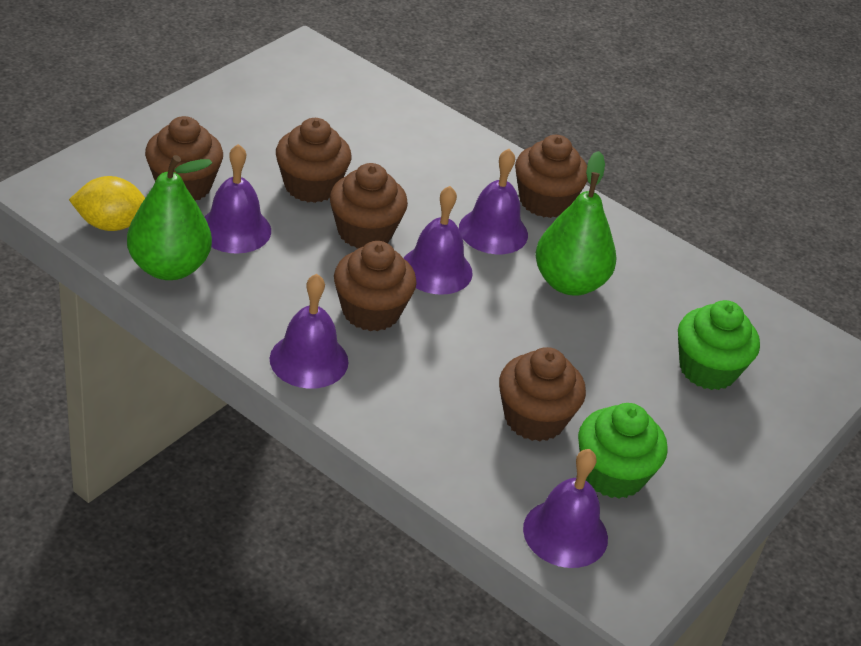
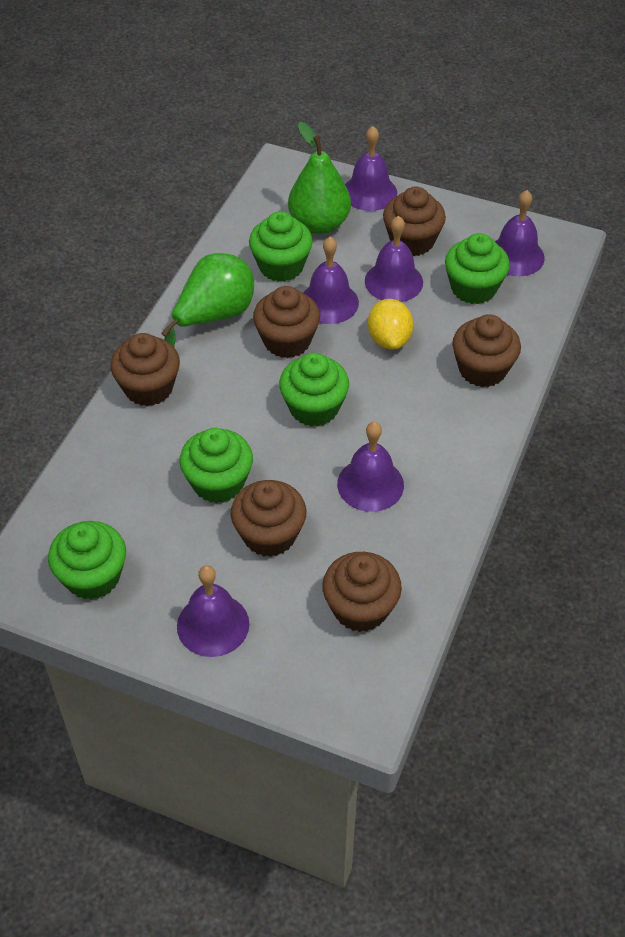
green cupcake: 2 -> 5
purple bell: 5 -> 6

